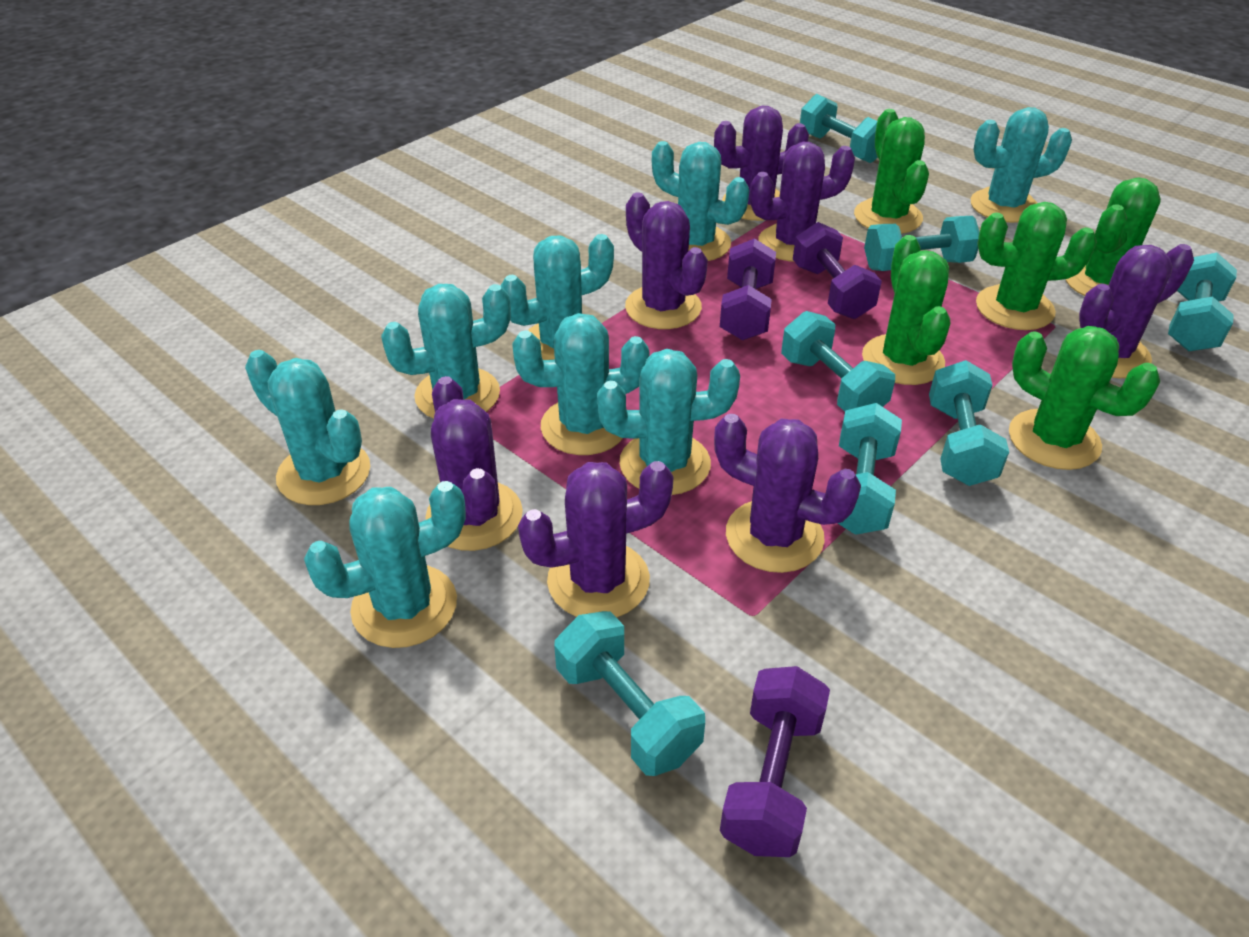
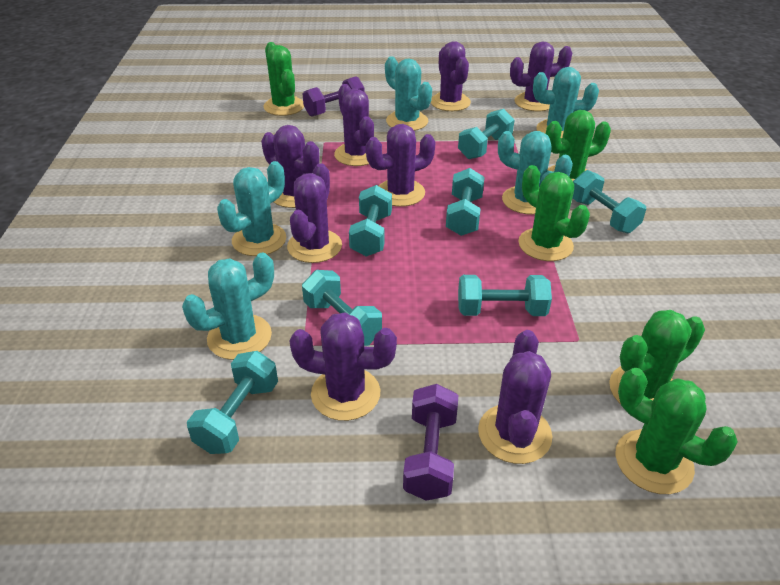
purple cactus: 7 -> 8
purple dumbbell: 3 -> 2
turquoise cactus: 8 -> 5

